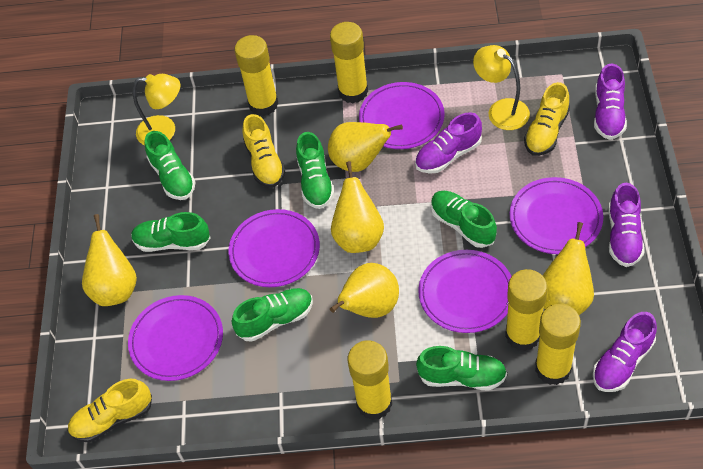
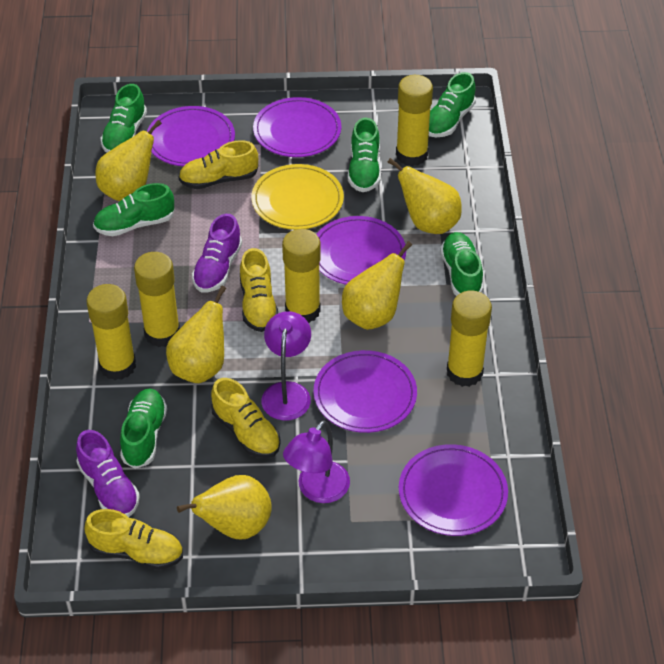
purple lamp: 0 -> 2
purple shoe: 4 -> 2
yellow lamp: 2 -> 0
yellow plate: 0 -> 1
yellow shoe: 3 -> 4

